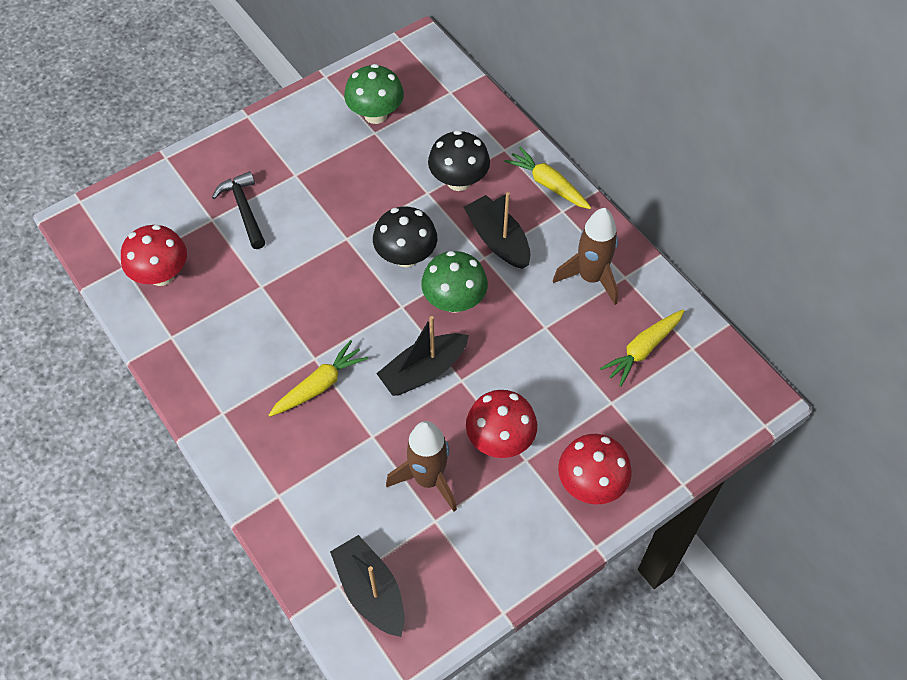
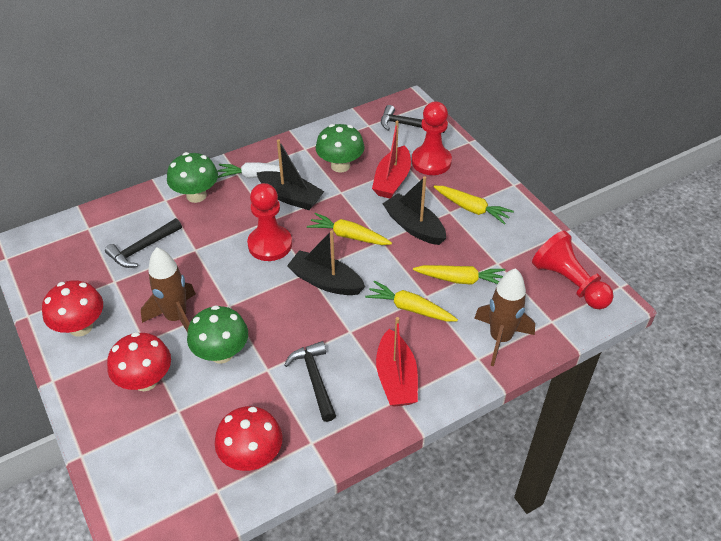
black hammer: 1 -> 3
black mushroom: 2 -> 0
green mushroom: 2 -> 3
red boat: 0 -> 2
red pawn: 0 -> 3
white carrot: 0 -> 1
yellow carrot: 3 -> 4

